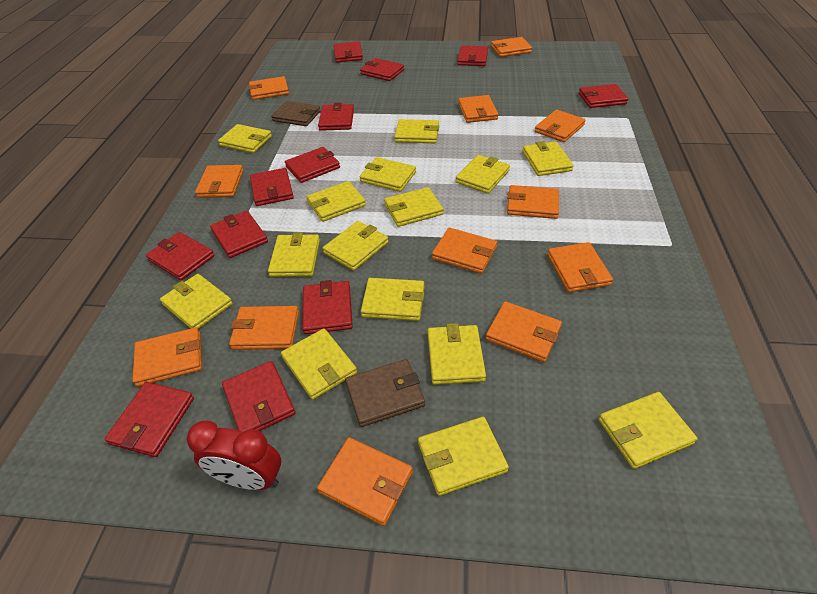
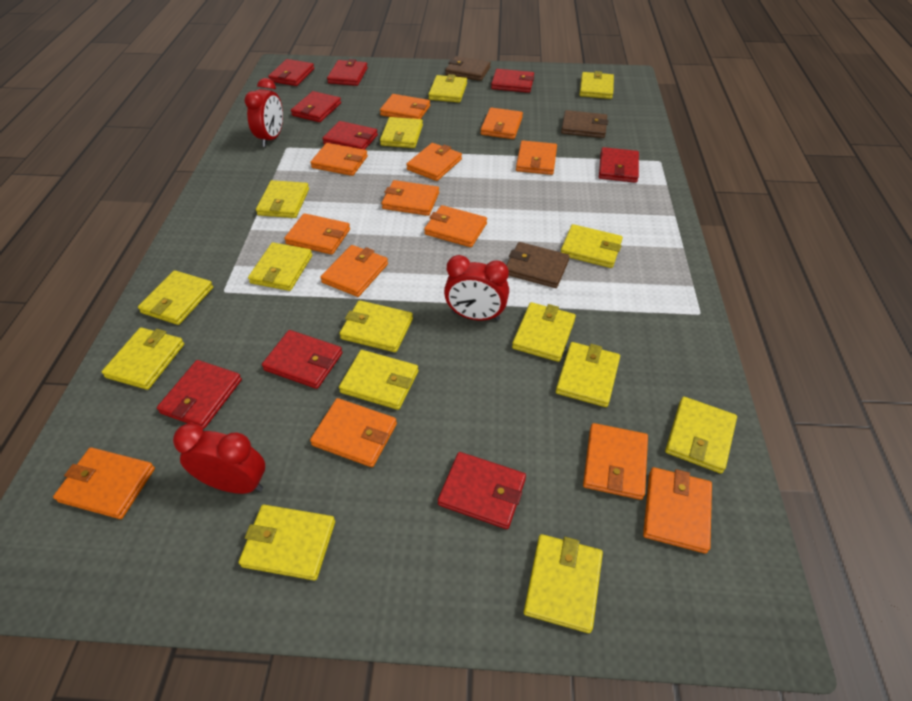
brown wallet: 2 -> 3
orange wallet: 12 -> 13
red clock: 1 -> 3
red wallet: 12 -> 9

